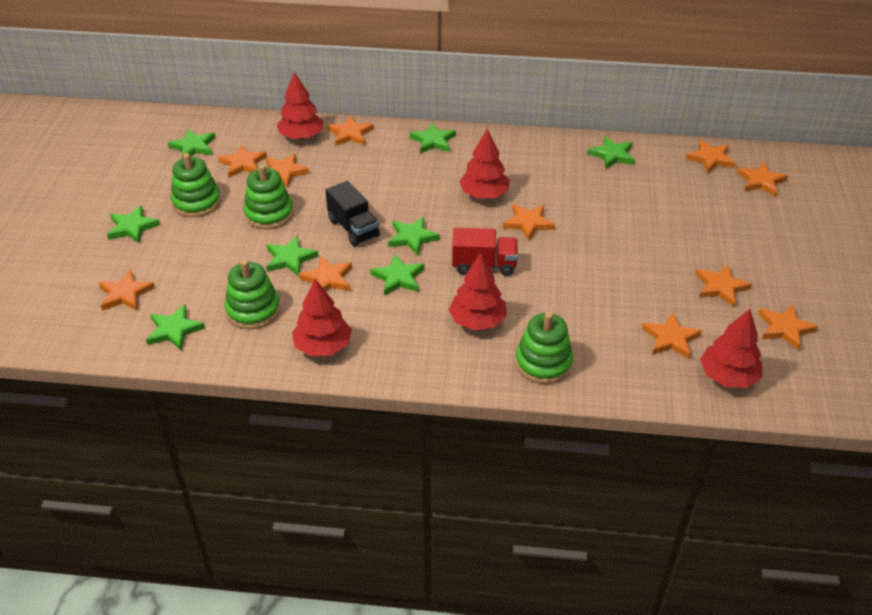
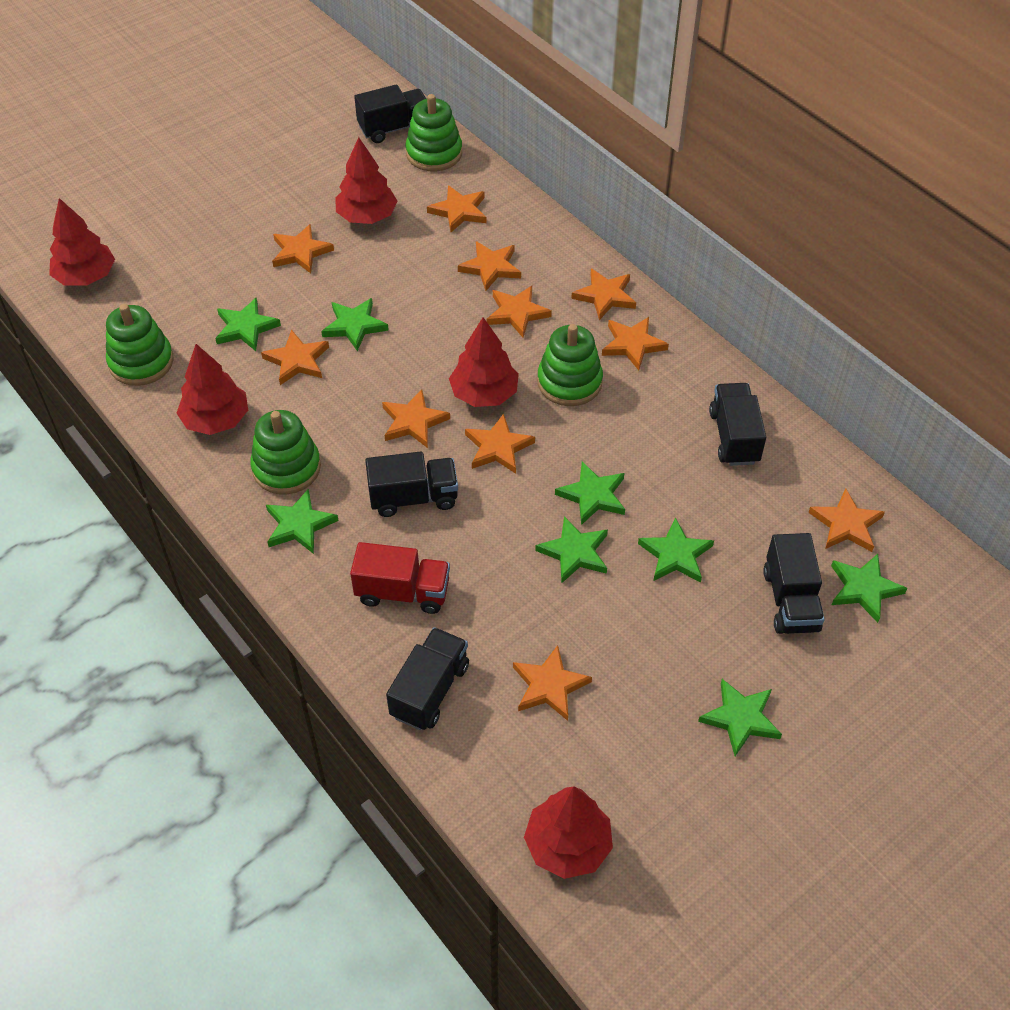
black truck: 1 -> 5

